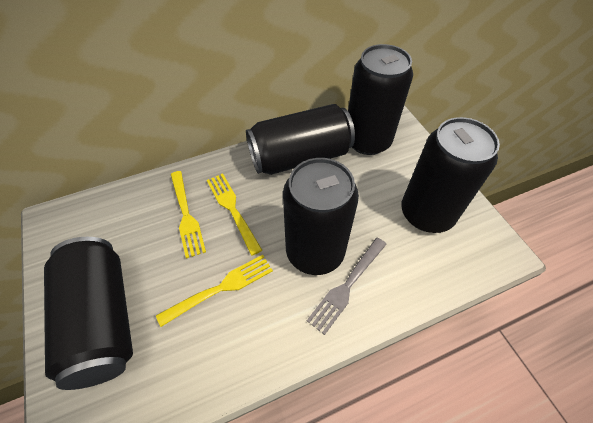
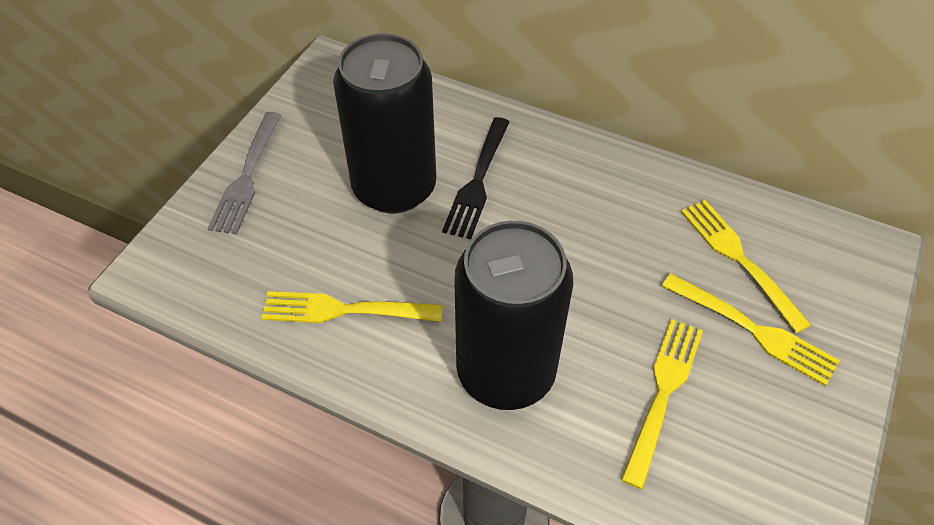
black can: 5 -> 2
black fork: 0 -> 1
yellow fork: 3 -> 4

